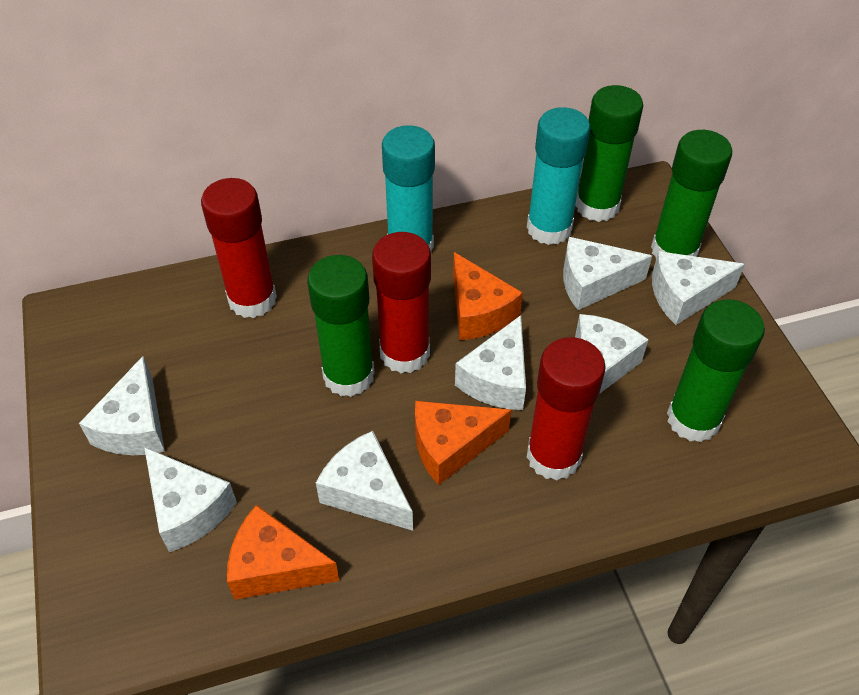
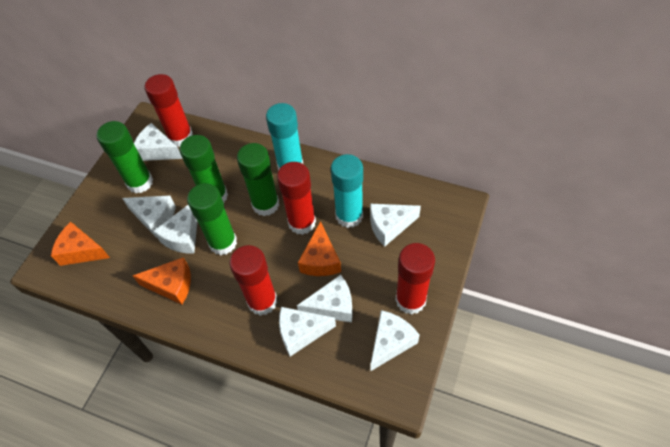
red glue stick: 3 -> 4

